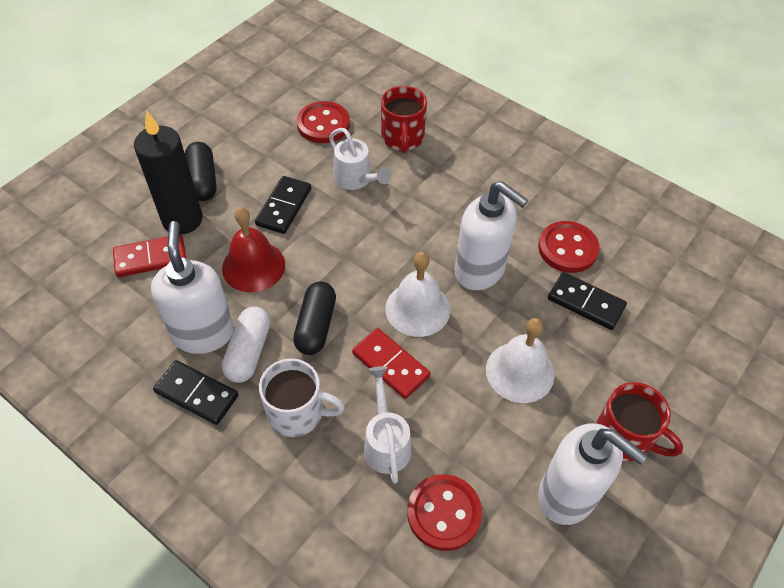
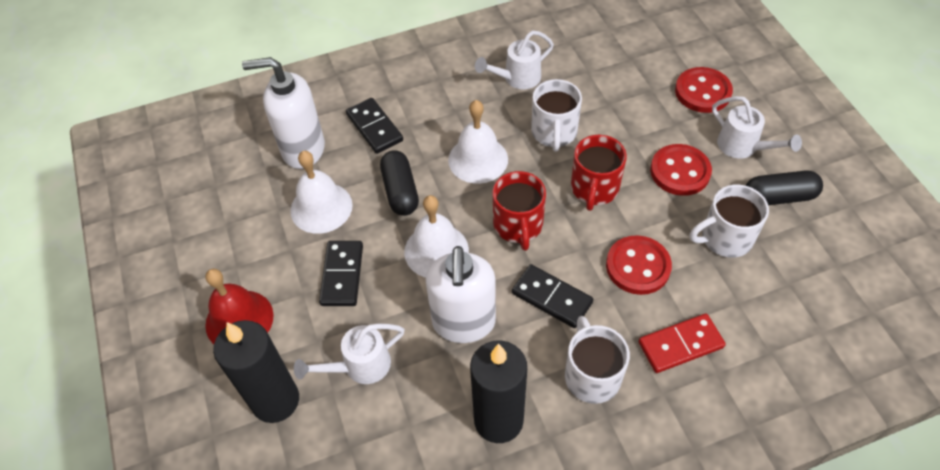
black candle: 1 -> 2
red domino: 2 -> 1
white bell: 2 -> 3
white capsule: 1 -> 0
white mug: 1 -> 3
white soap dispenser: 3 -> 2
white watering can: 2 -> 3

